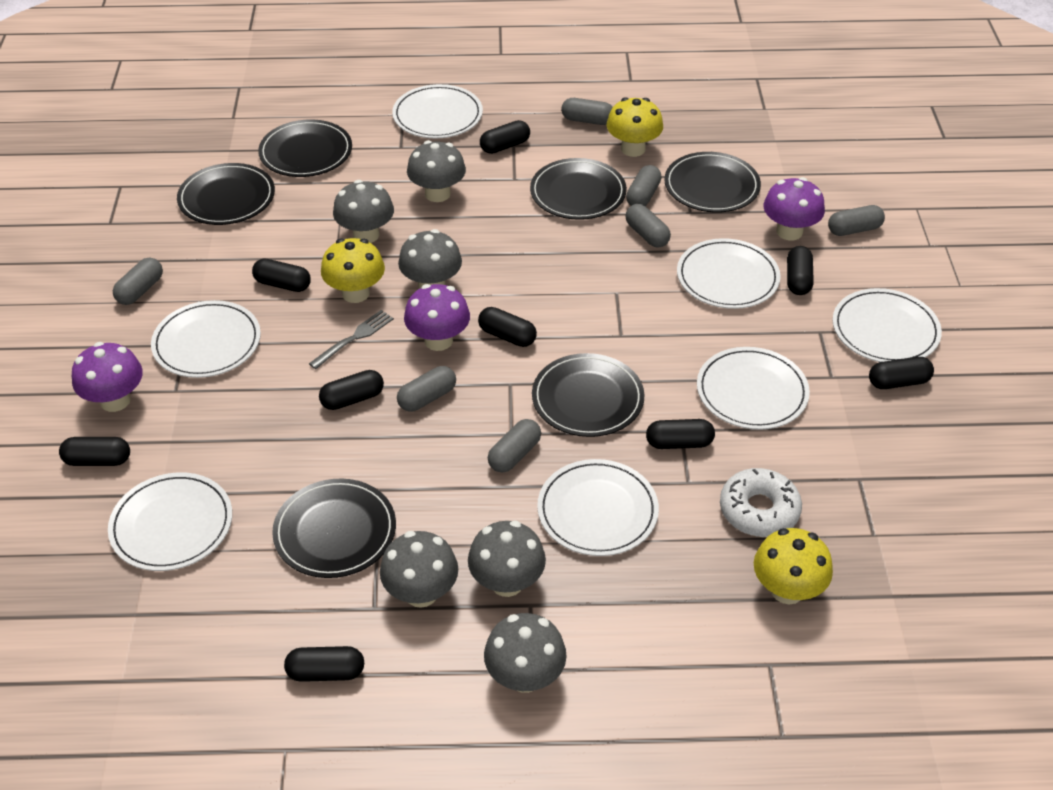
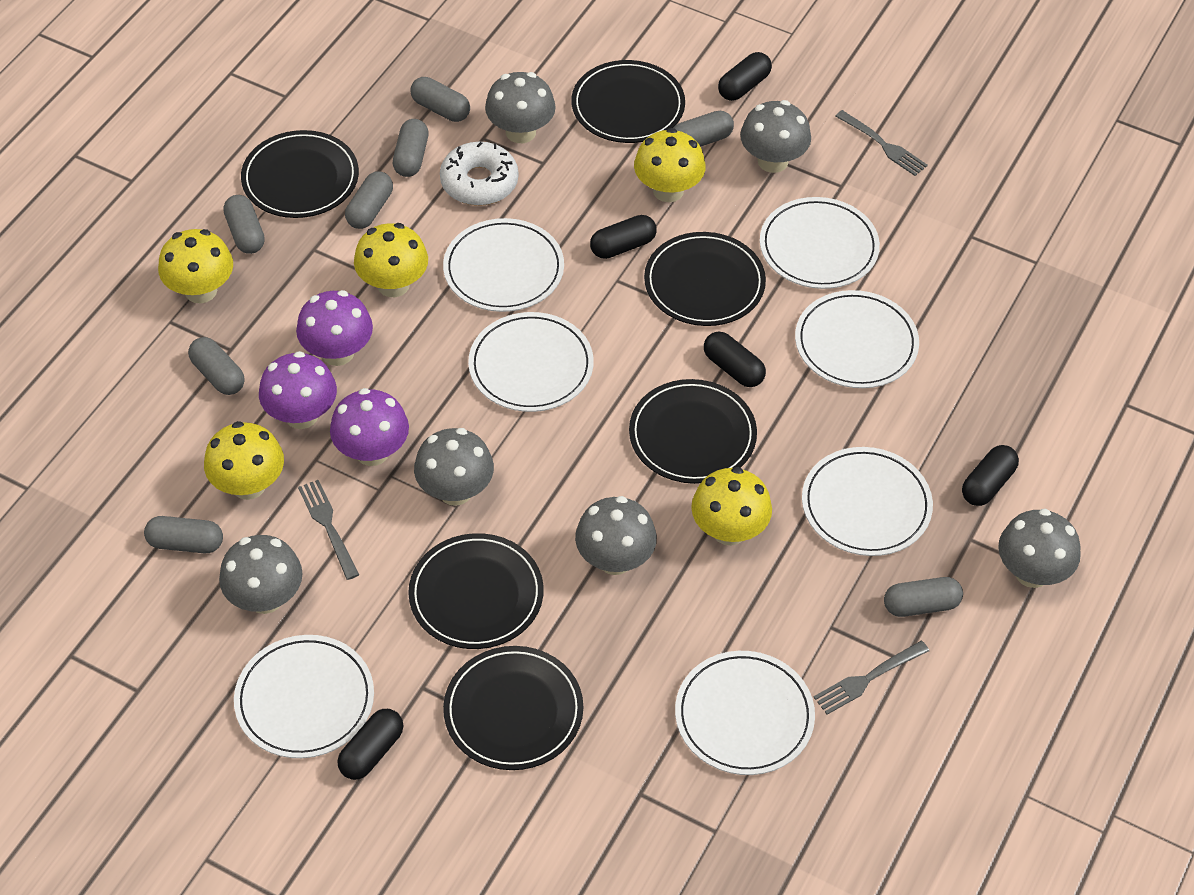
black capsule: 9 -> 5
grey capsule: 7 -> 8
grey fork: 1 -> 3
yellow mushroom: 3 -> 5

